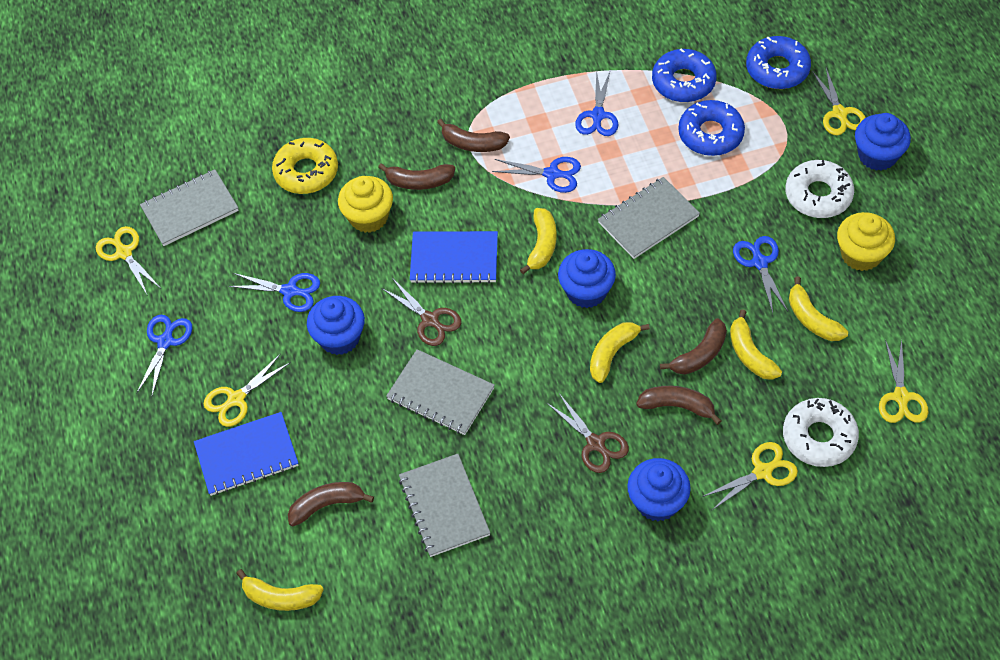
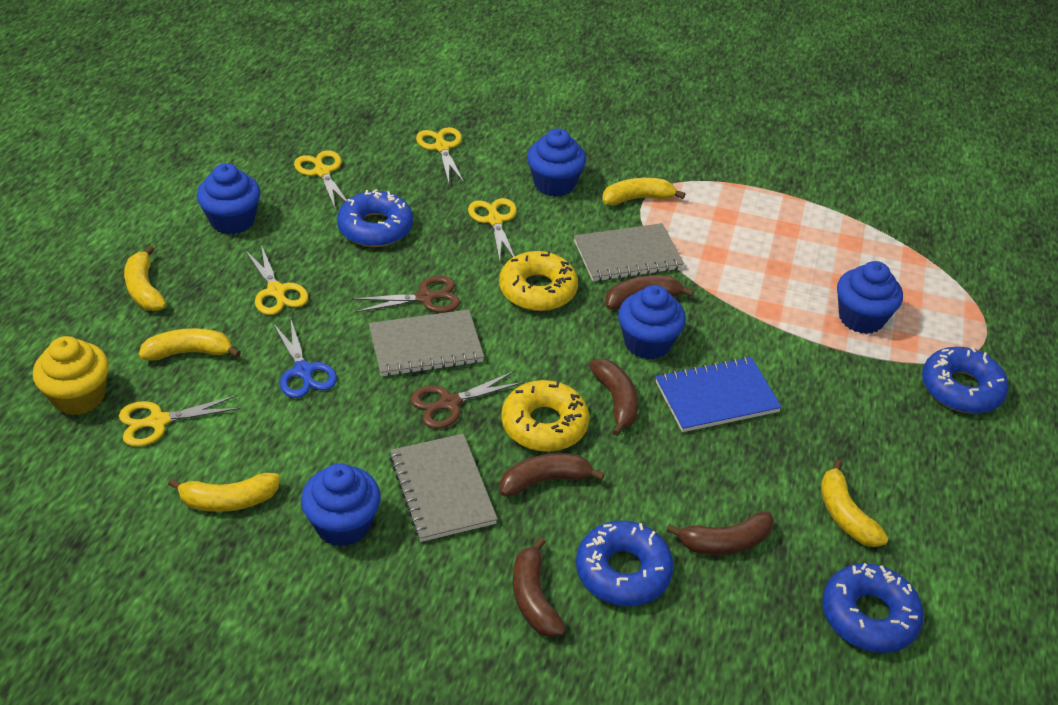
blue cupcake: 4 -> 5
blue donut: 3 -> 4
blue notebook: 2 -> 1
blue scissors: 5 -> 1
grey notebook: 4 -> 3
white donut: 2 -> 0
yellow cupcake: 2 -> 1
yellow donut: 1 -> 2

